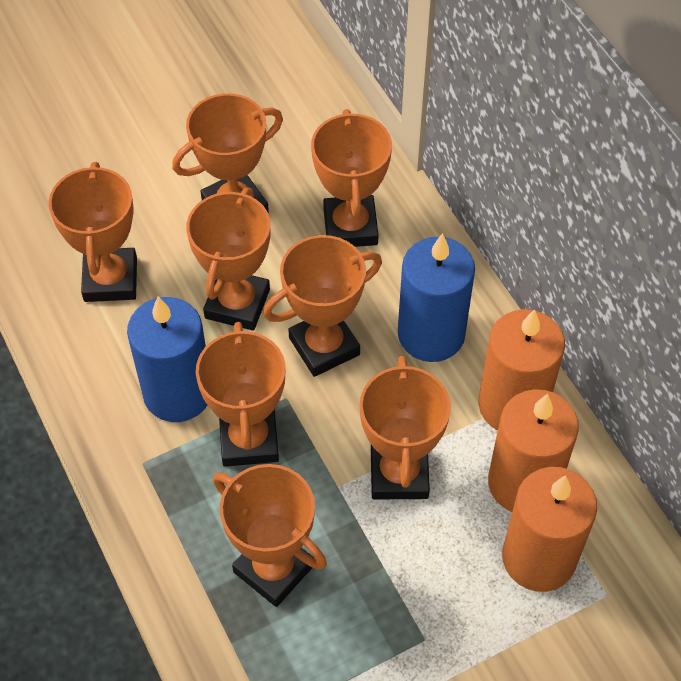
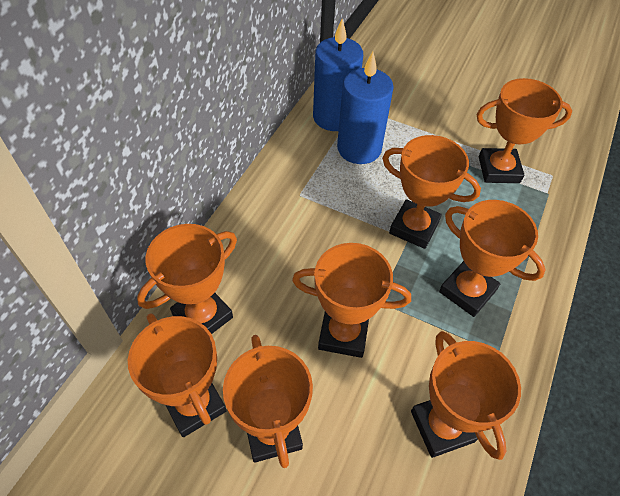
orange candle: 3 -> 0

